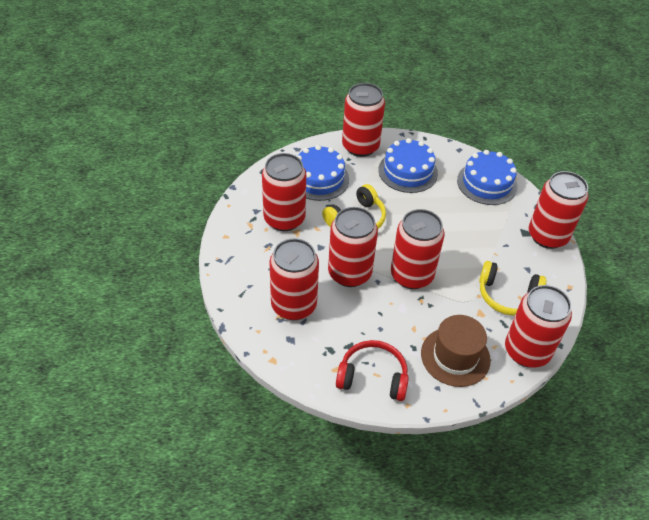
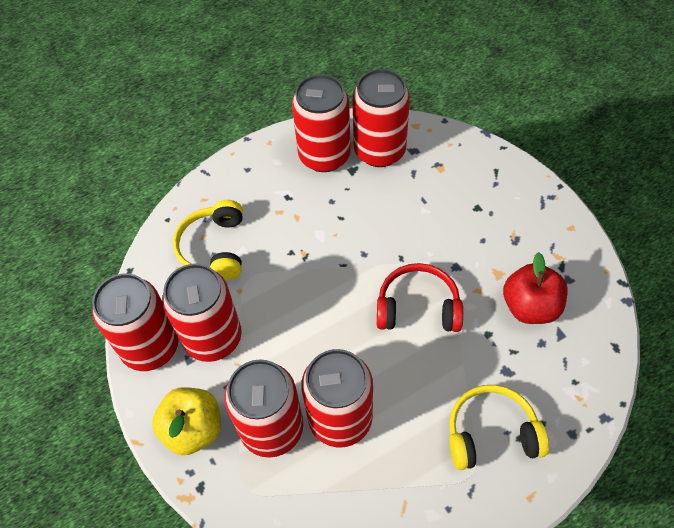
blue cake: 3 -> 0
brown hat: 1 -> 0
red apple: 0 -> 1
red can: 7 -> 6
yellow apple: 0 -> 1

